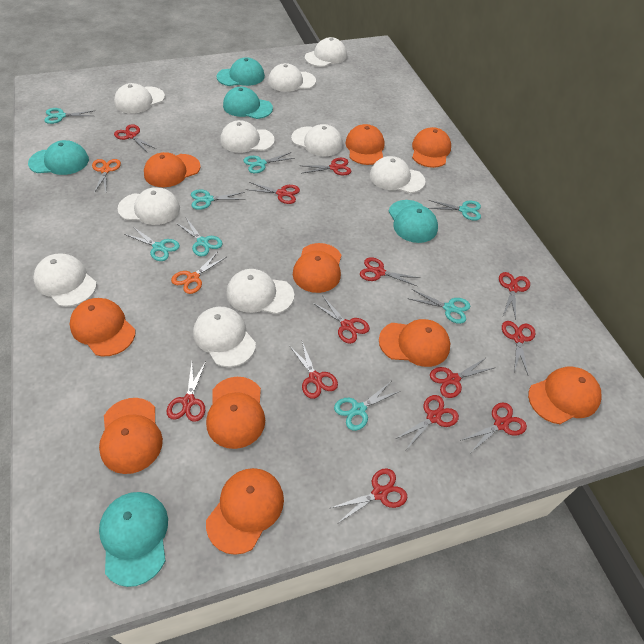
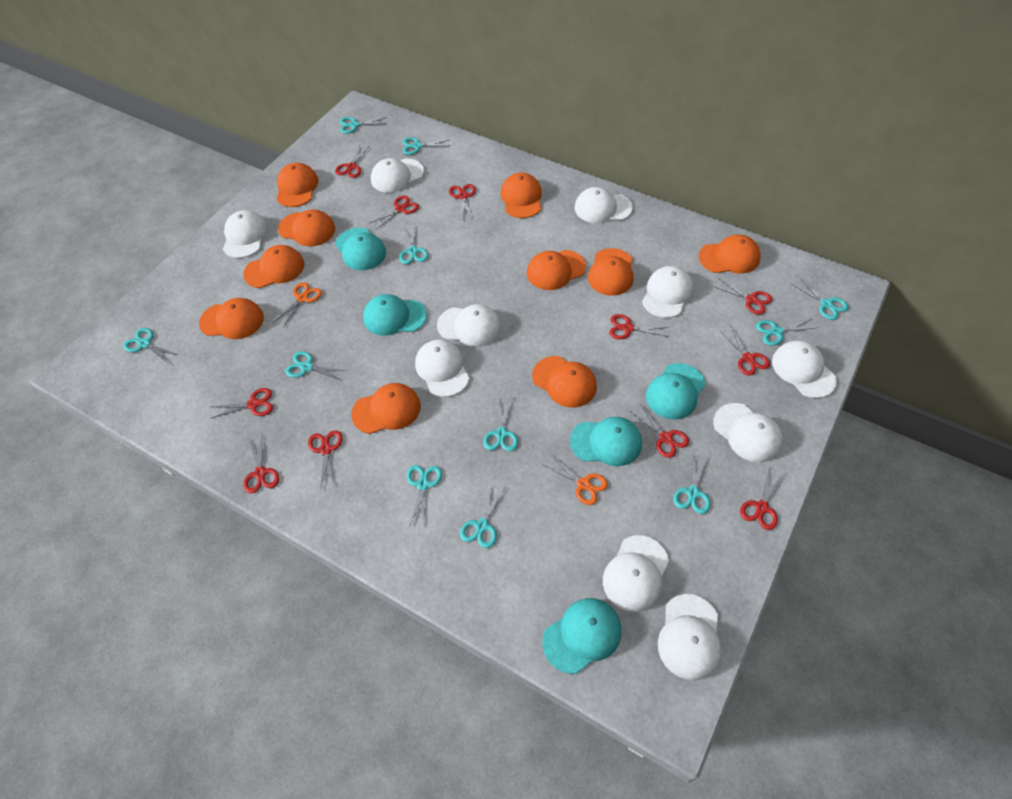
red scissors: 13 -> 11
turquoise scissors: 8 -> 11

